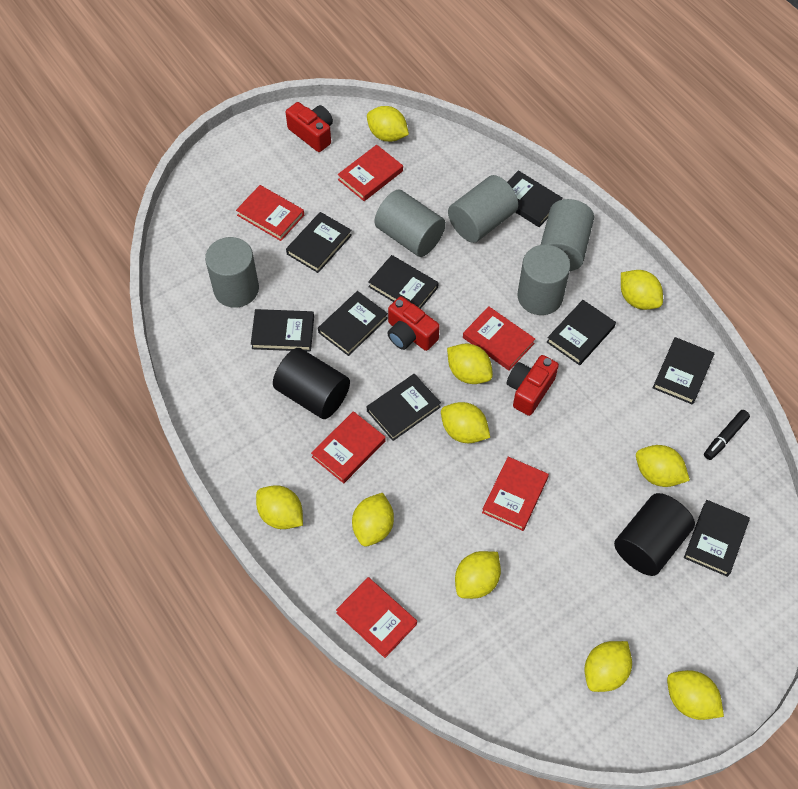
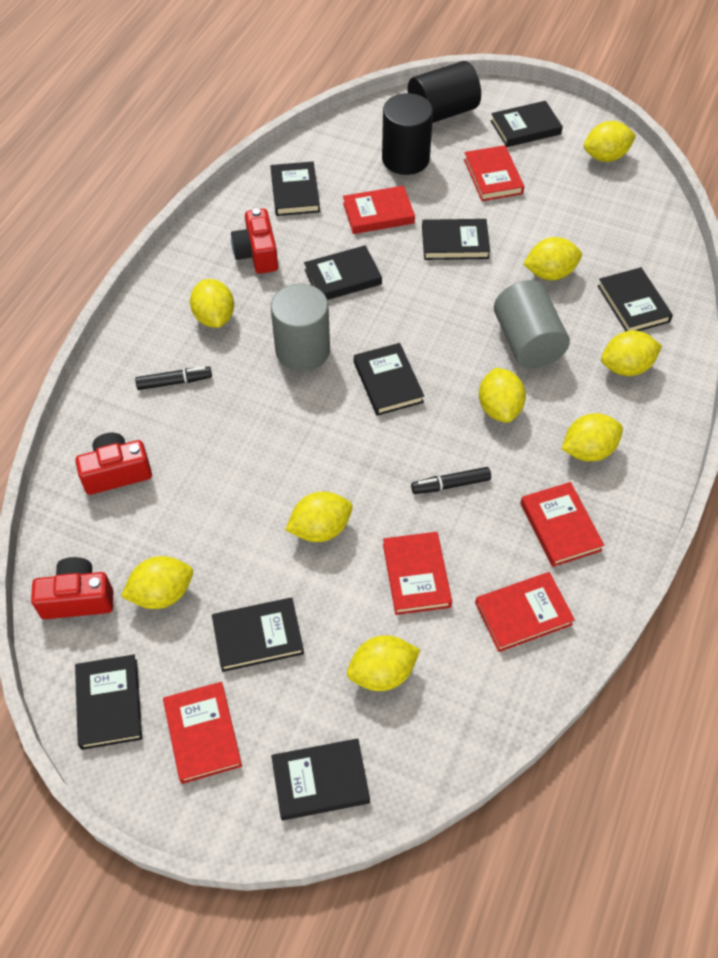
black marker: 1 -> 2
grey cylinder: 5 -> 2
yellow lemon: 10 -> 9

